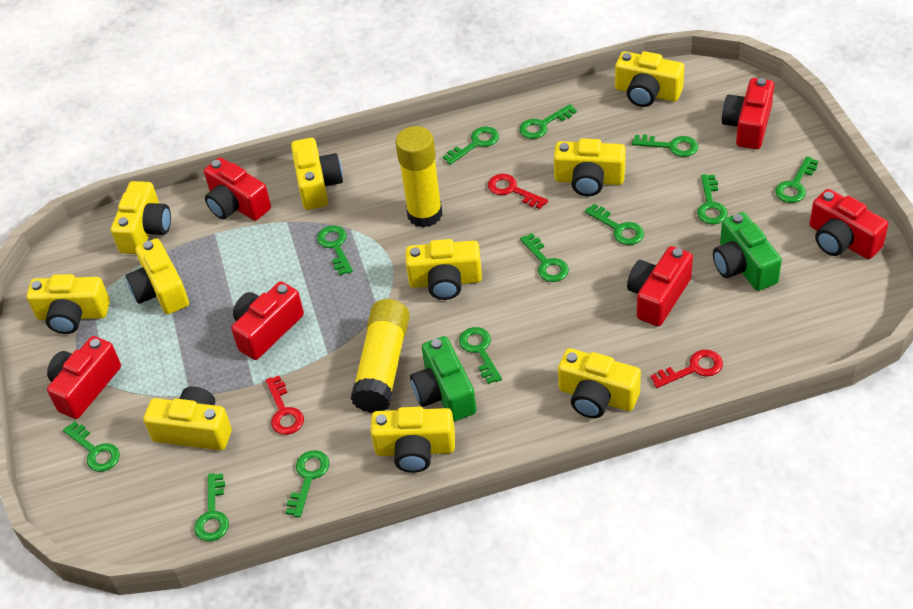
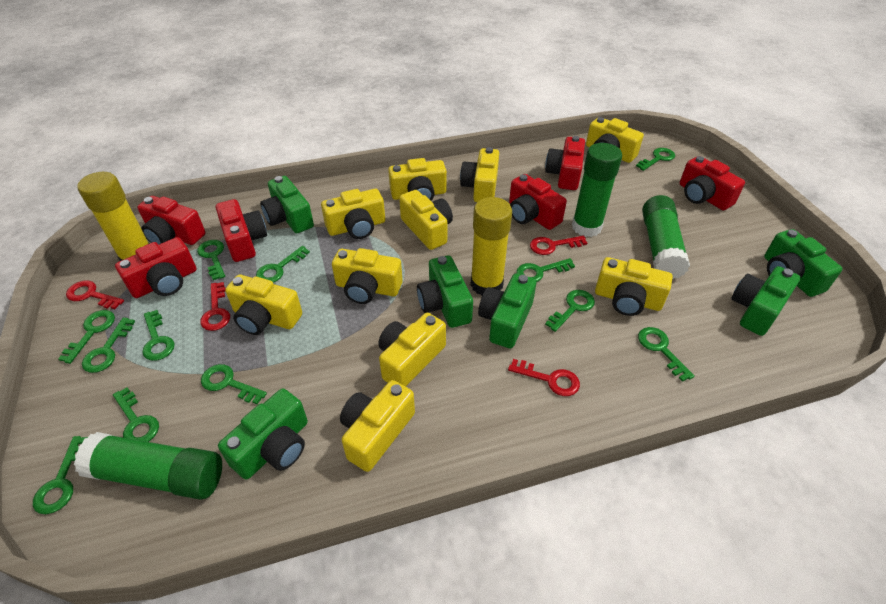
green camera: 2 -> 6
green glue stick: 0 -> 3
red key: 3 -> 4

